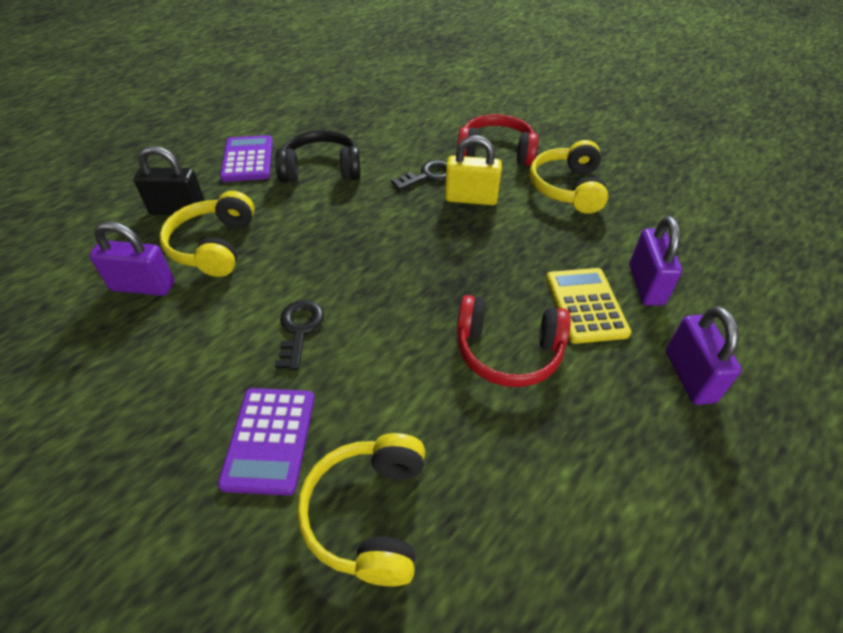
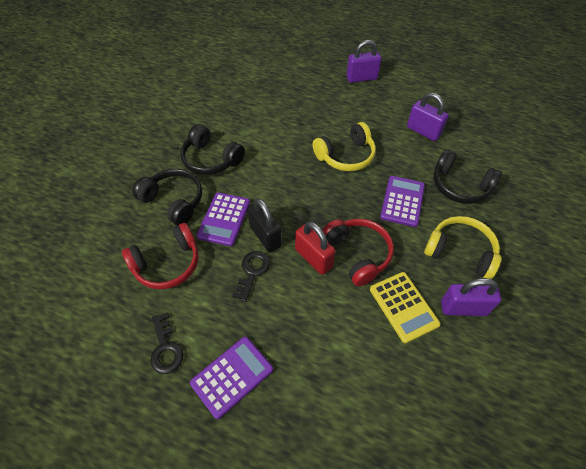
black headphones: 1 -> 3
purple calculator: 2 -> 3
red padlock: 0 -> 1
yellow headphones: 3 -> 2
yellow padlock: 1 -> 0

